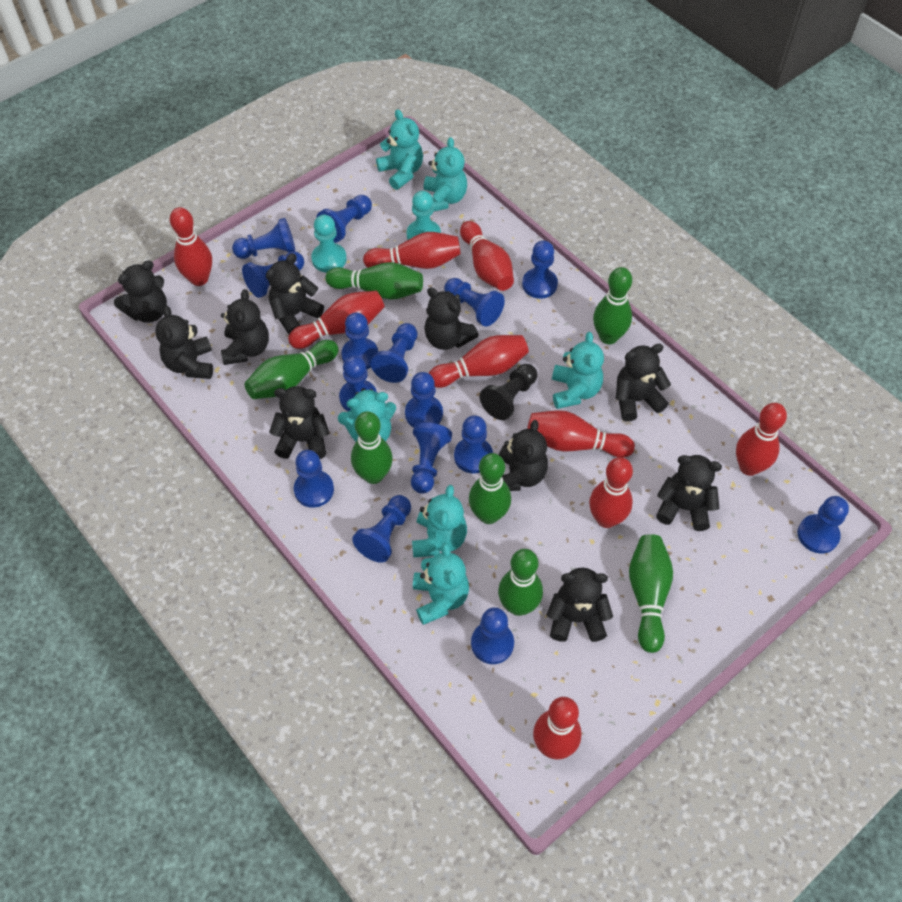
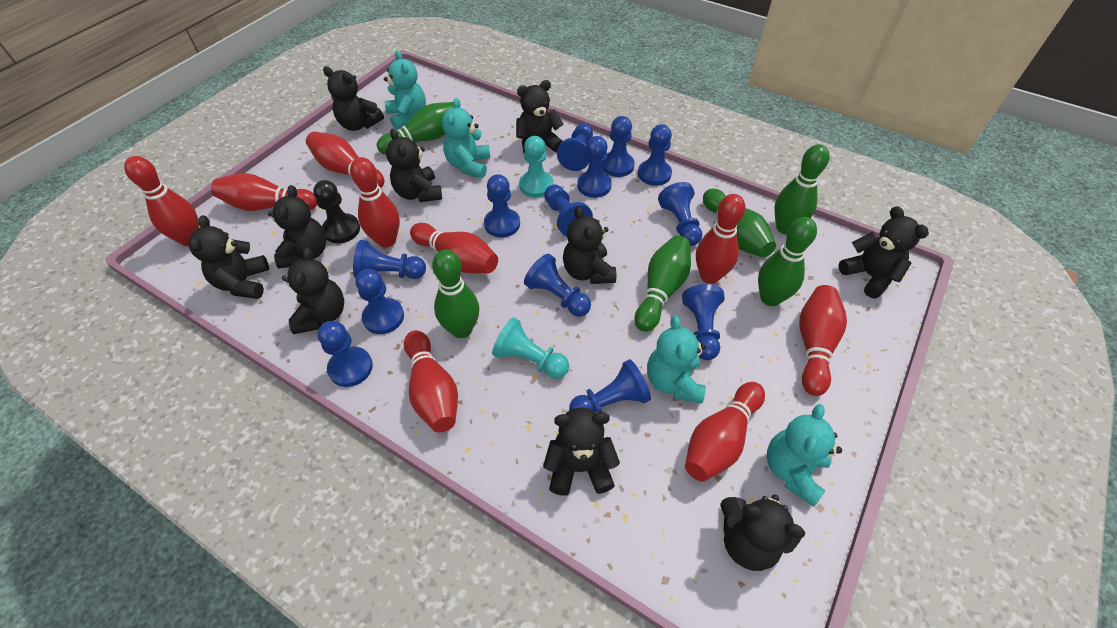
blue pawn: 15 -> 13
green bowling pin: 7 -> 6
turquoise teddy bear: 6 -> 4

